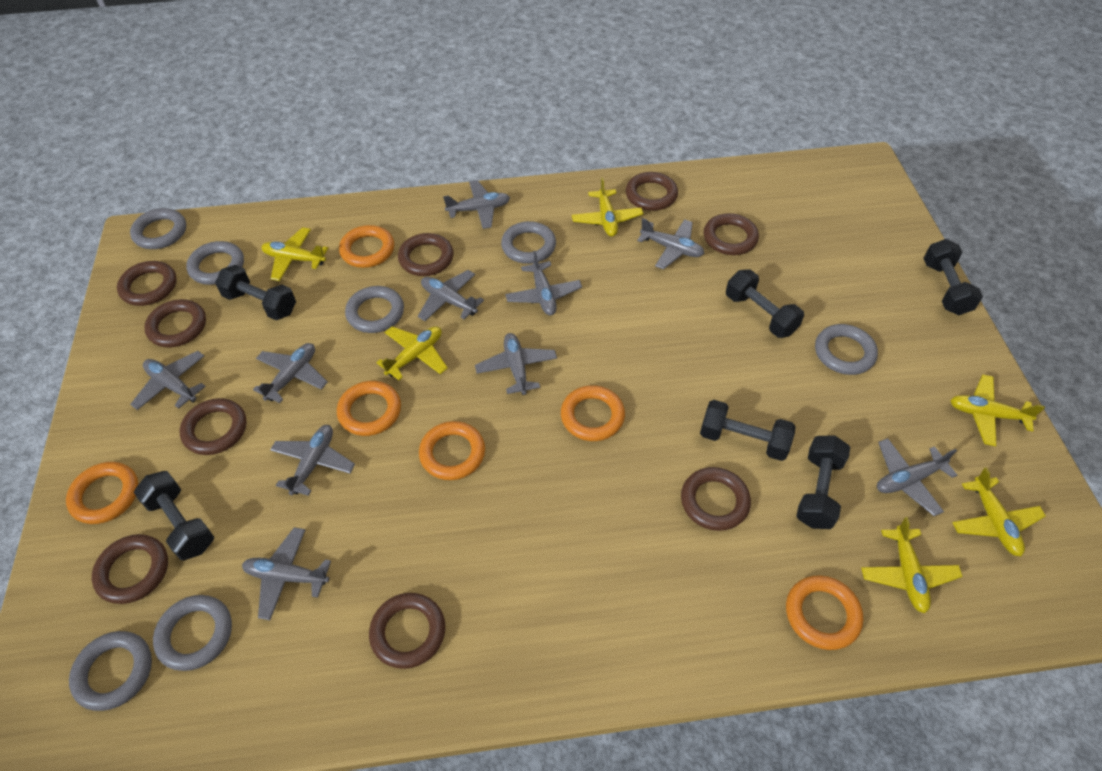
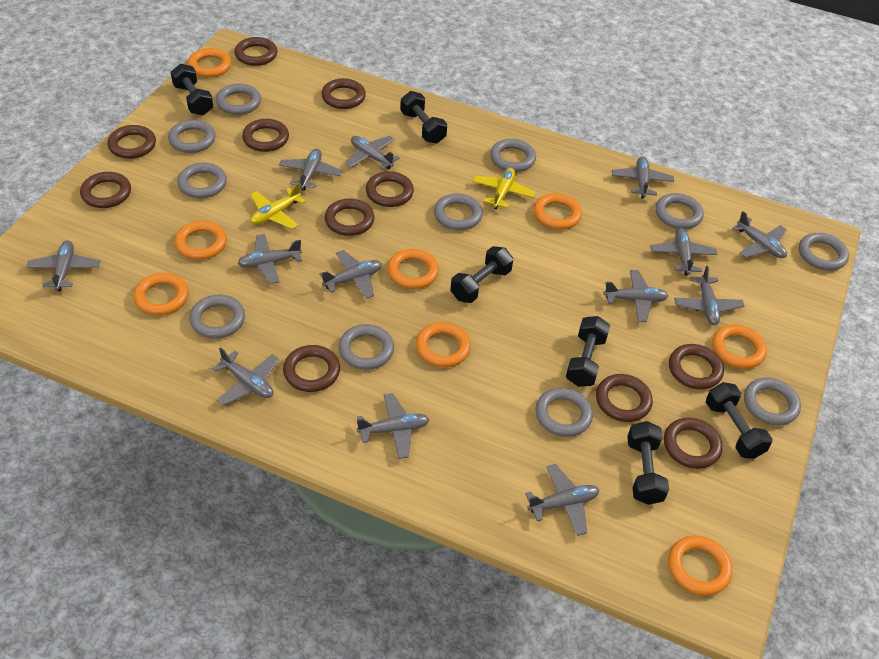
brown ring: 9 -> 11
grey plane: 10 -> 13
grey ring: 7 -> 11
orange ring: 6 -> 8
yellow plane: 6 -> 2

